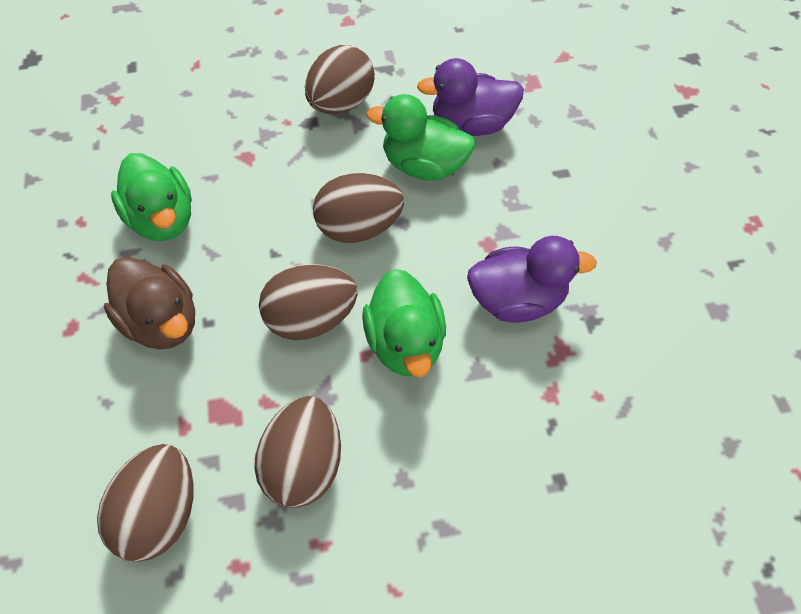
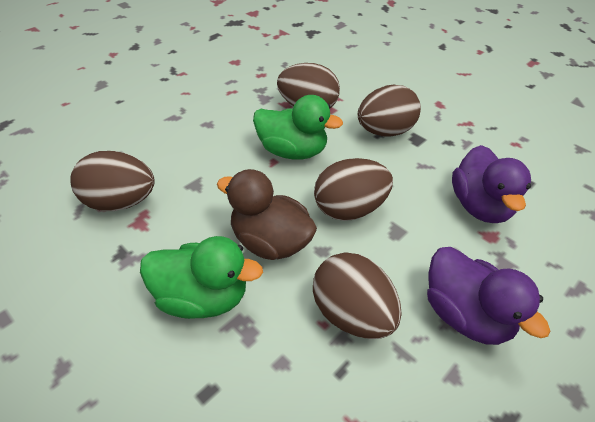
green duck: 3 -> 2

